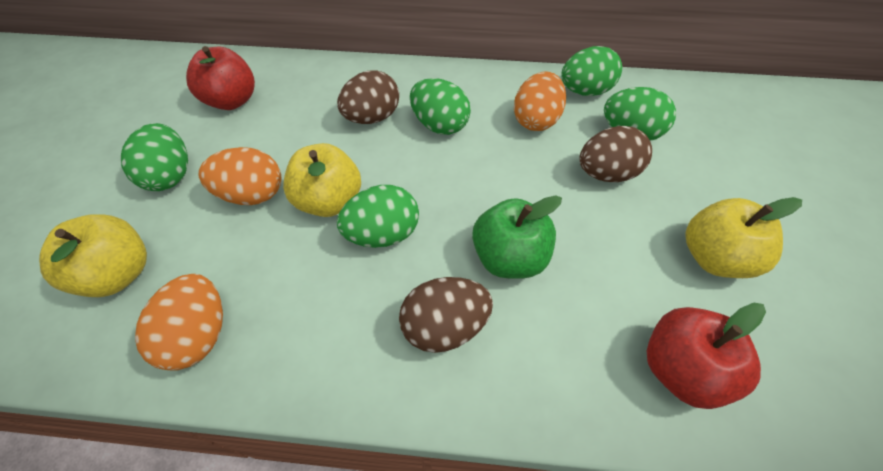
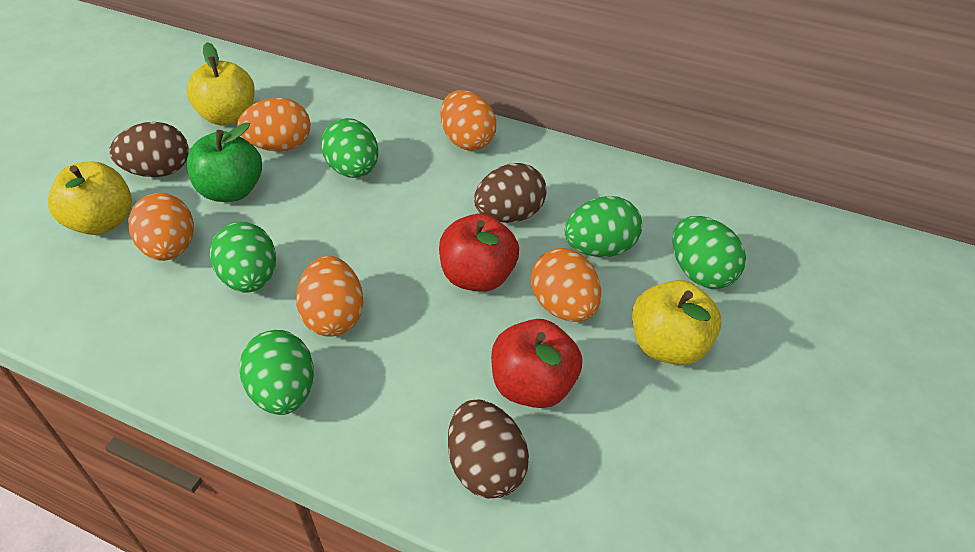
orange egg: 3 -> 5

